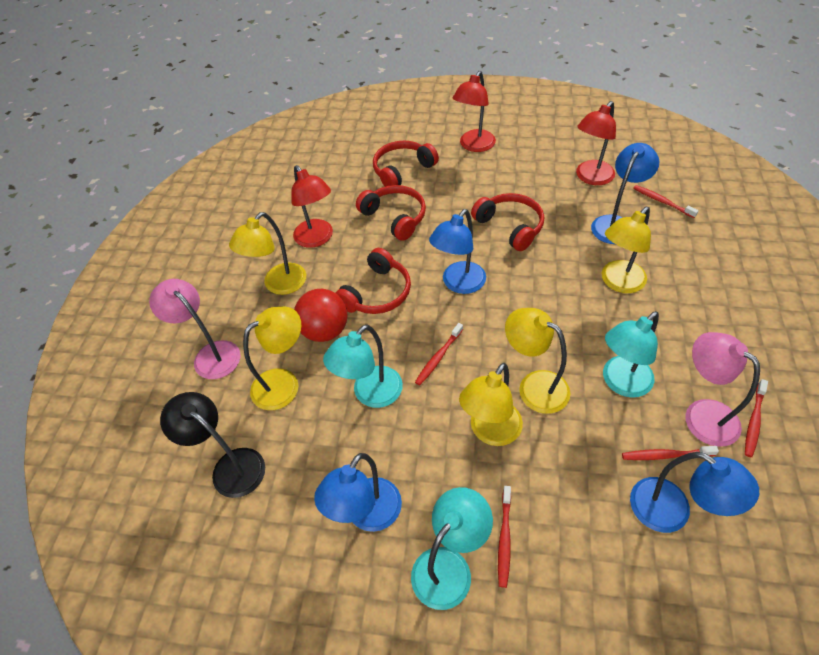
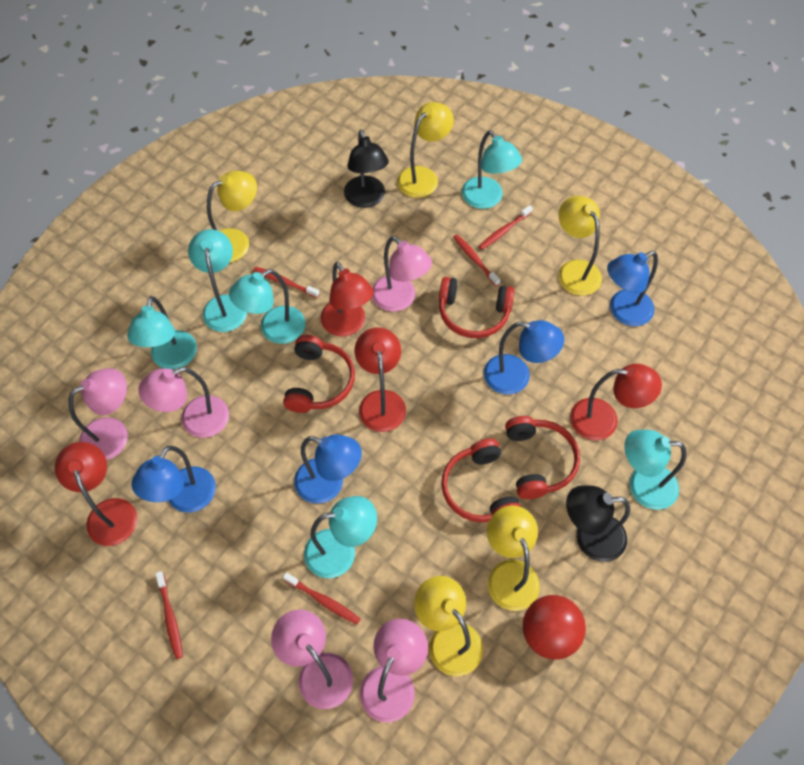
black lamp: 1 -> 2
pink lamp: 2 -> 5
red lamp: 3 -> 4
turquoise lamp: 3 -> 6

